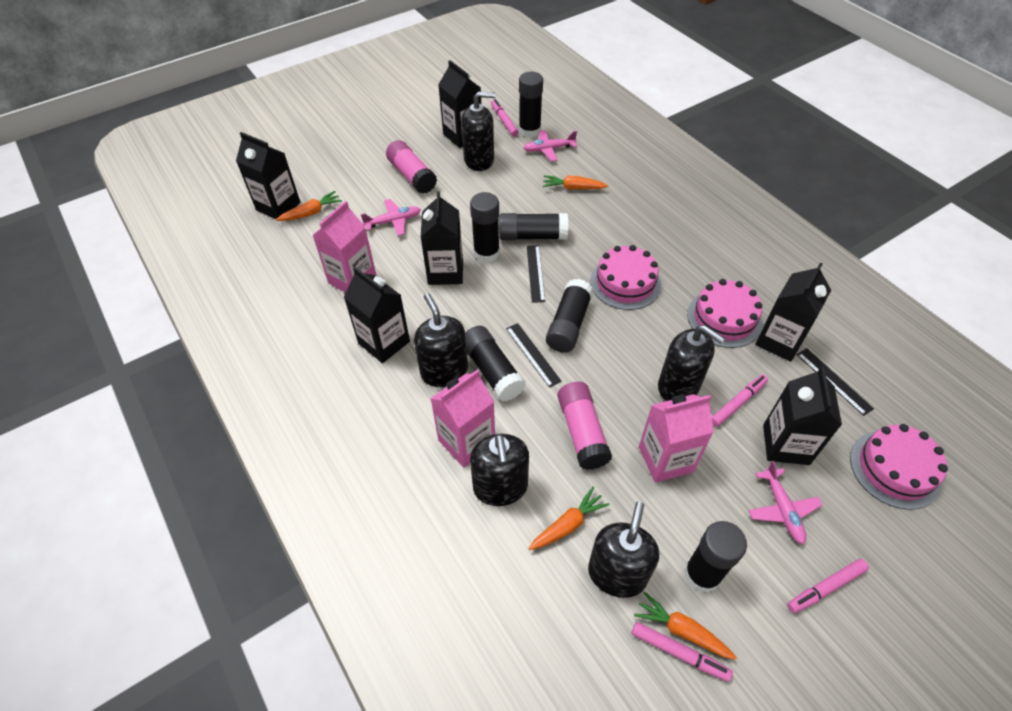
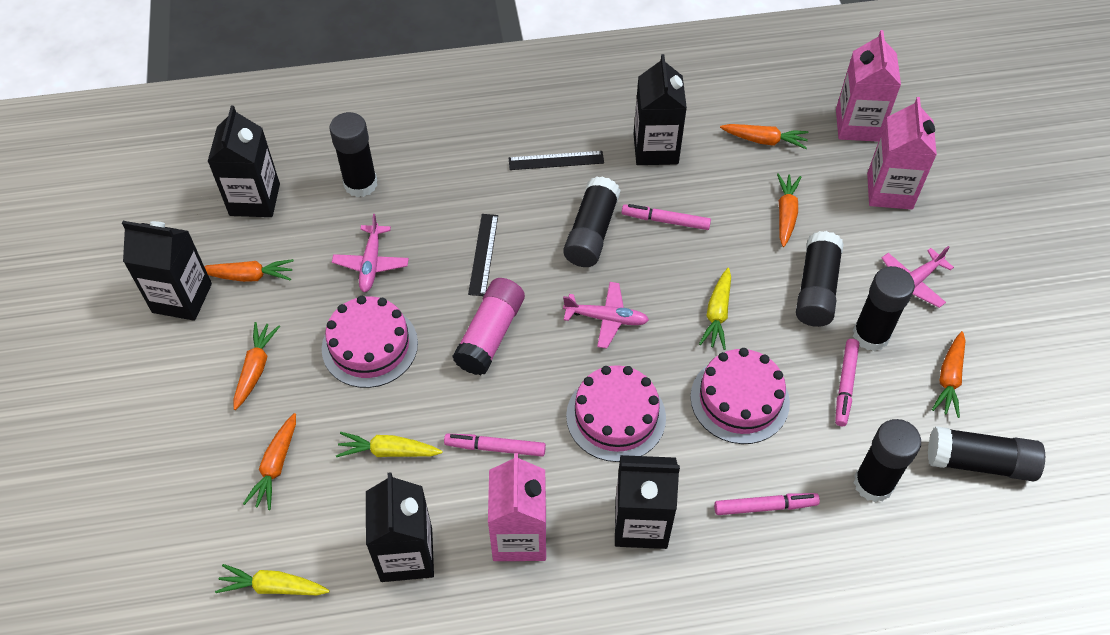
black carton: 6 -> 5
black ruler: 3 -> 2
black soap dispenser: 5 -> 0
orange carrot: 4 -> 6
pink glue stick: 2 -> 1
yellow carrot: 0 -> 3

